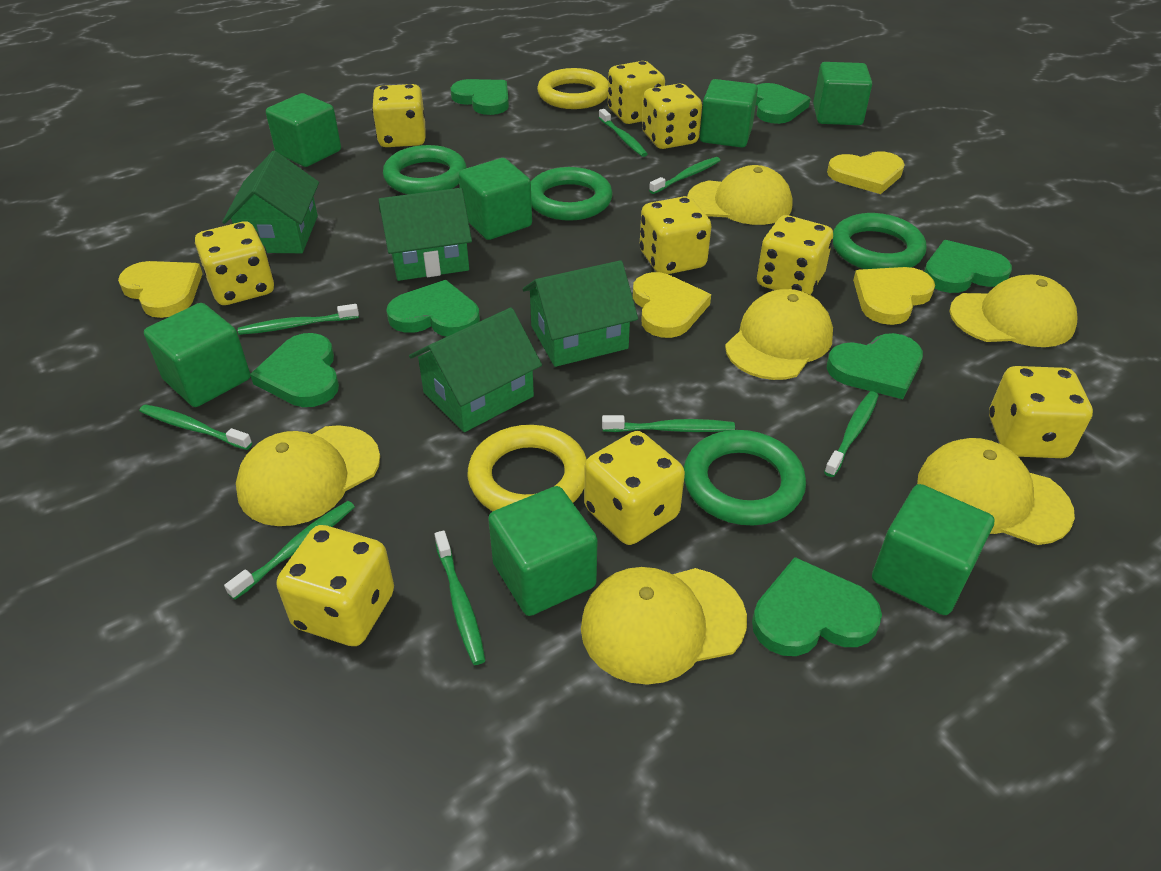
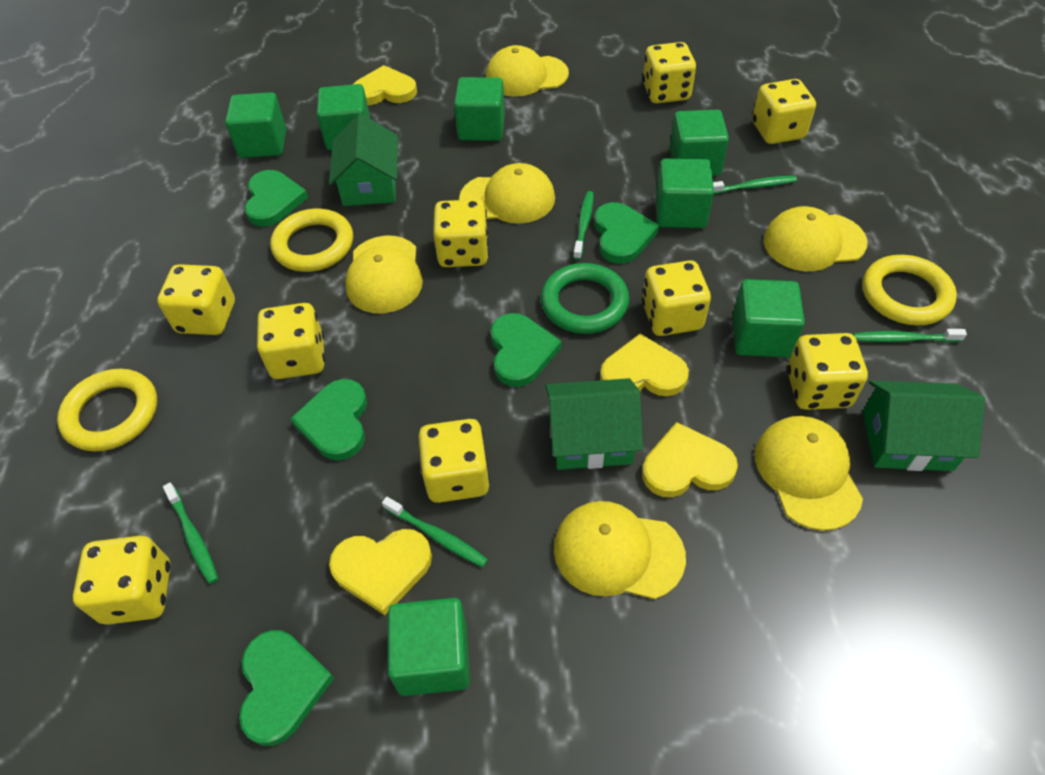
green heart: 7 -> 5
green house: 4 -> 3
green ring: 4 -> 1
green toothbrush: 8 -> 5
yellow ring: 2 -> 3

